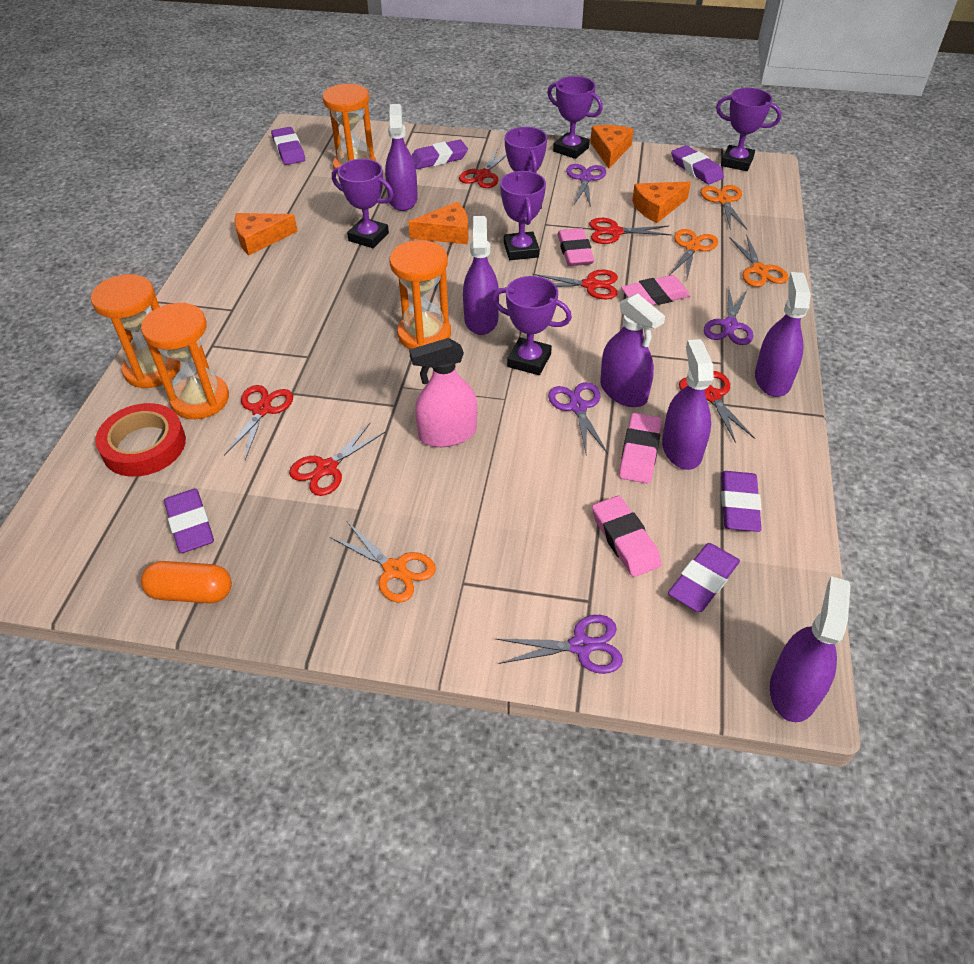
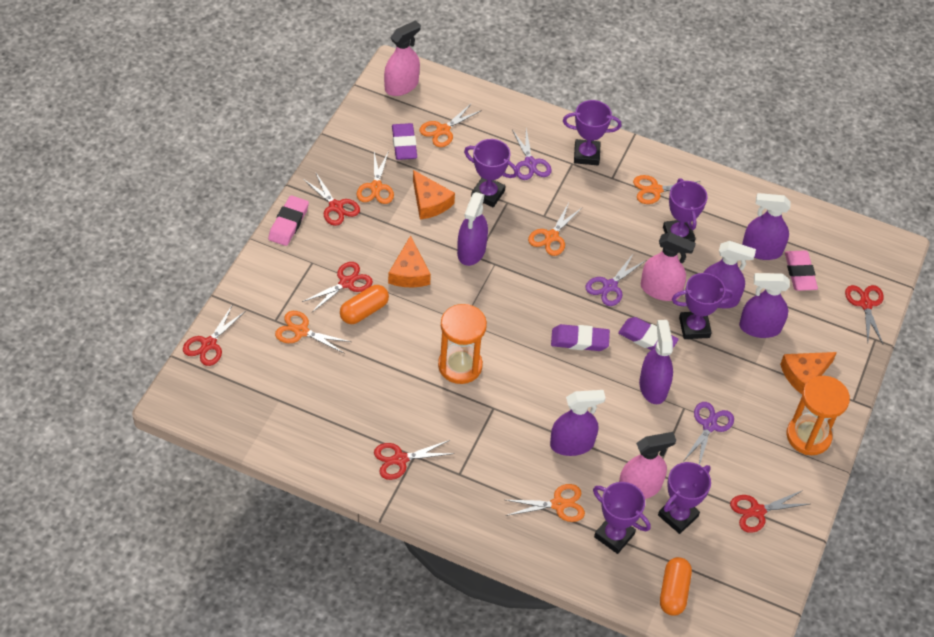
orange capsule: 1 -> 2
orange cheese: 4 -> 3
orange hourglass: 4 -> 2
orange scissors: 4 -> 6
pink eraser: 4 -> 2
pink spray bottle: 1 -> 3
purple eraser: 6 -> 3
purple scissors: 4 -> 3
red tape: 1 -> 0

